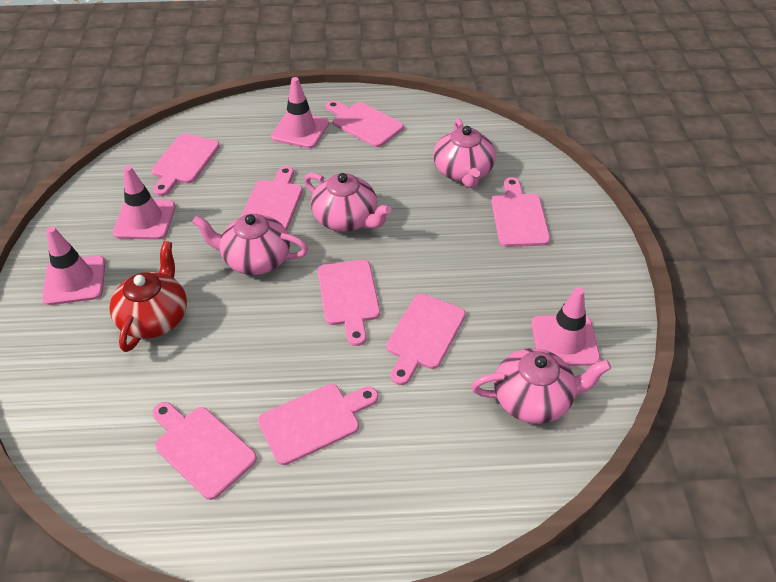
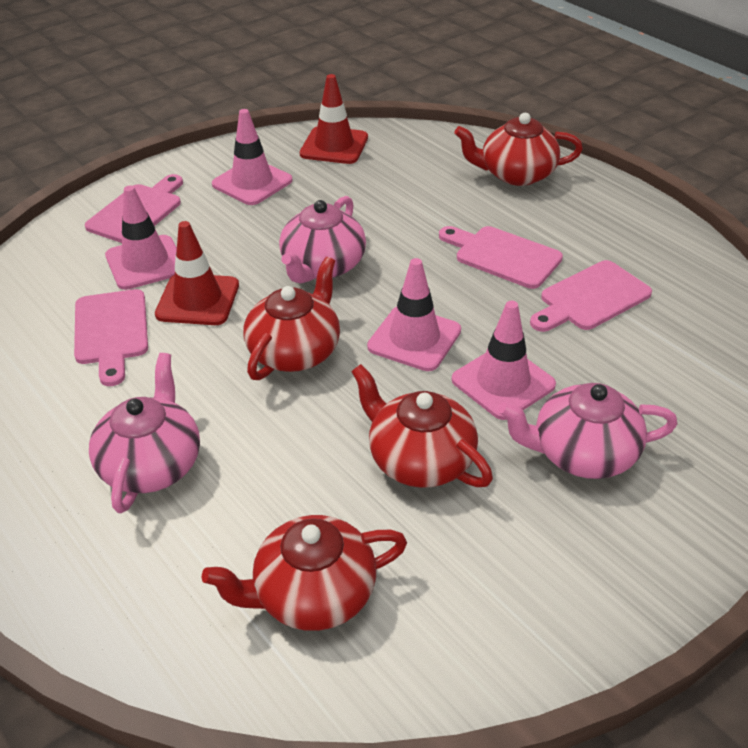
pink cutting board: 8 -> 4
pink teapot: 4 -> 3
red teapot: 1 -> 4
red traffic cone: 0 -> 2

